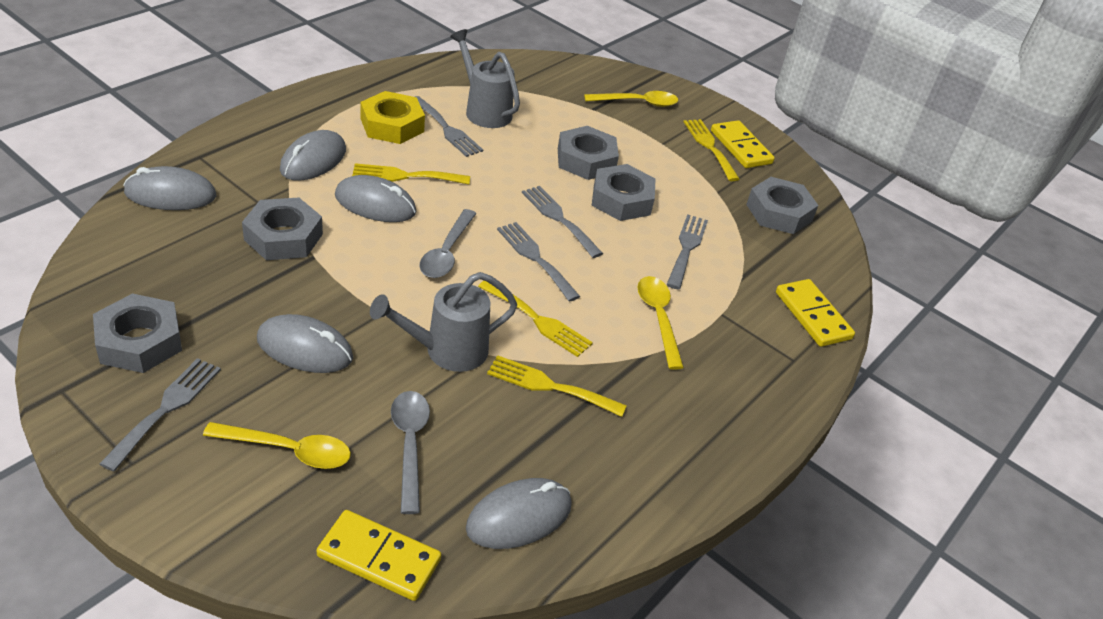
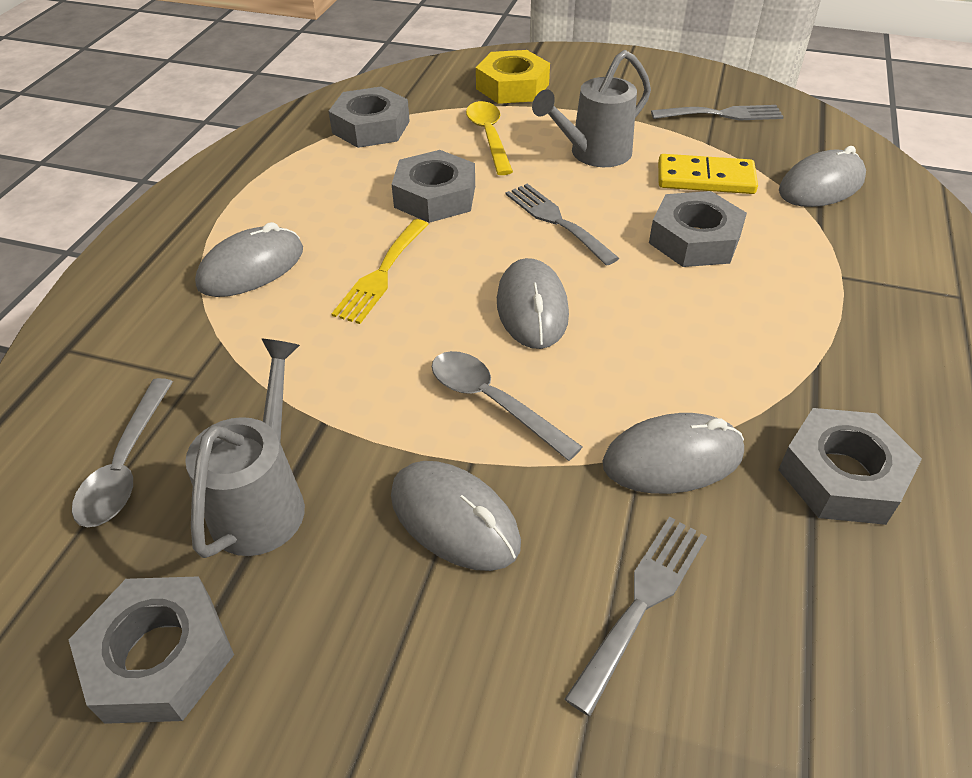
grey fork: 5 -> 3
yellow domino: 3 -> 1
yellow fork: 4 -> 1
yellow spoon: 3 -> 1

